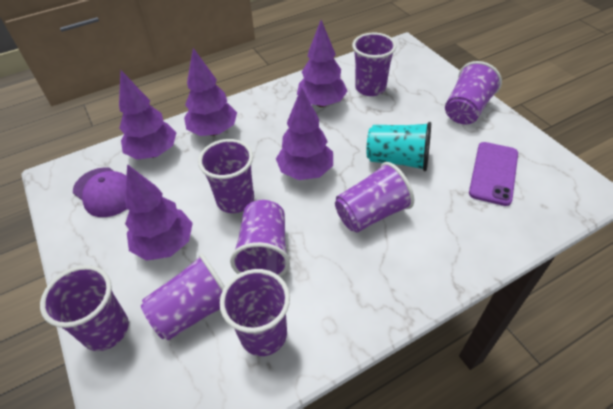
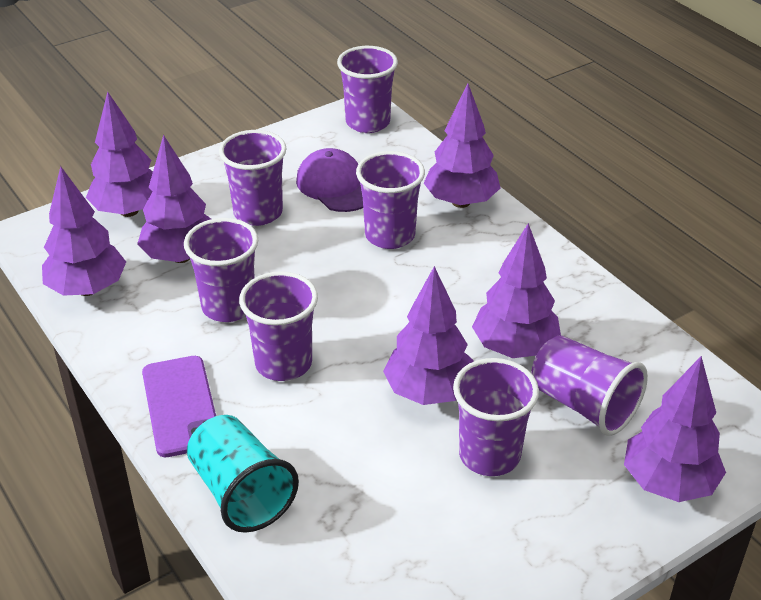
purple cup: 8 -> 7
purple tree: 5 -> 7

